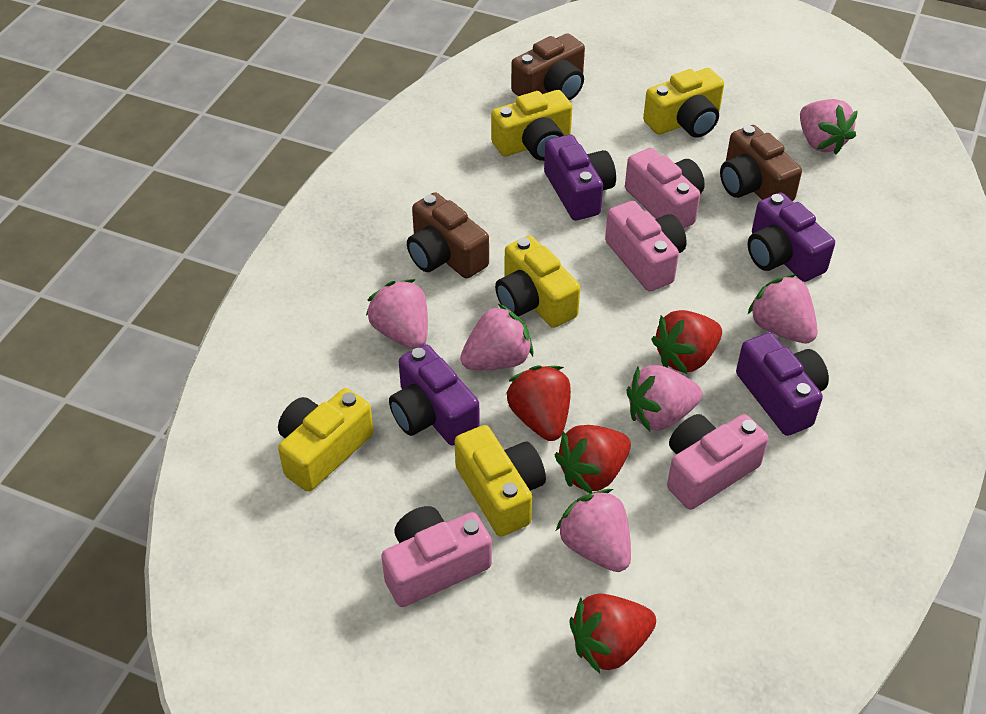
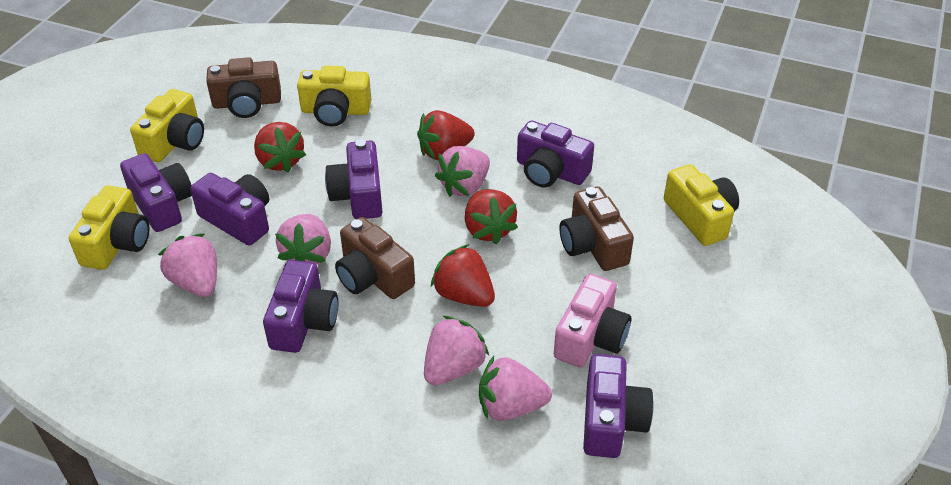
pink camera: 4 -> 1
pink strawberry: 6 -> 5
purple camera: 4 -> 6
yellow camera: 5 -> 4

